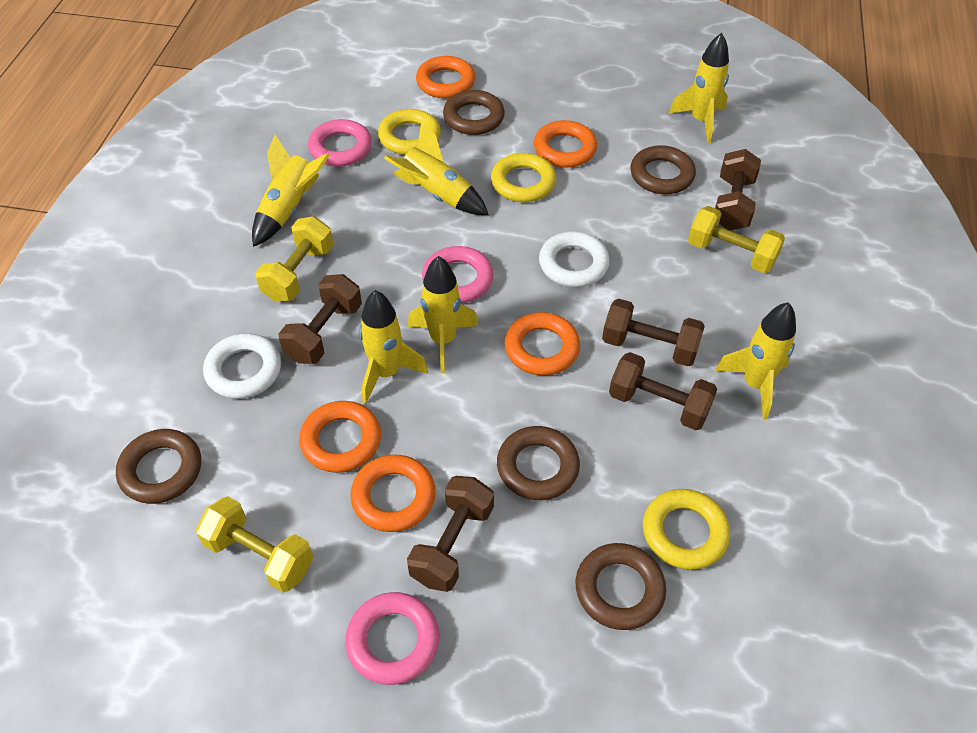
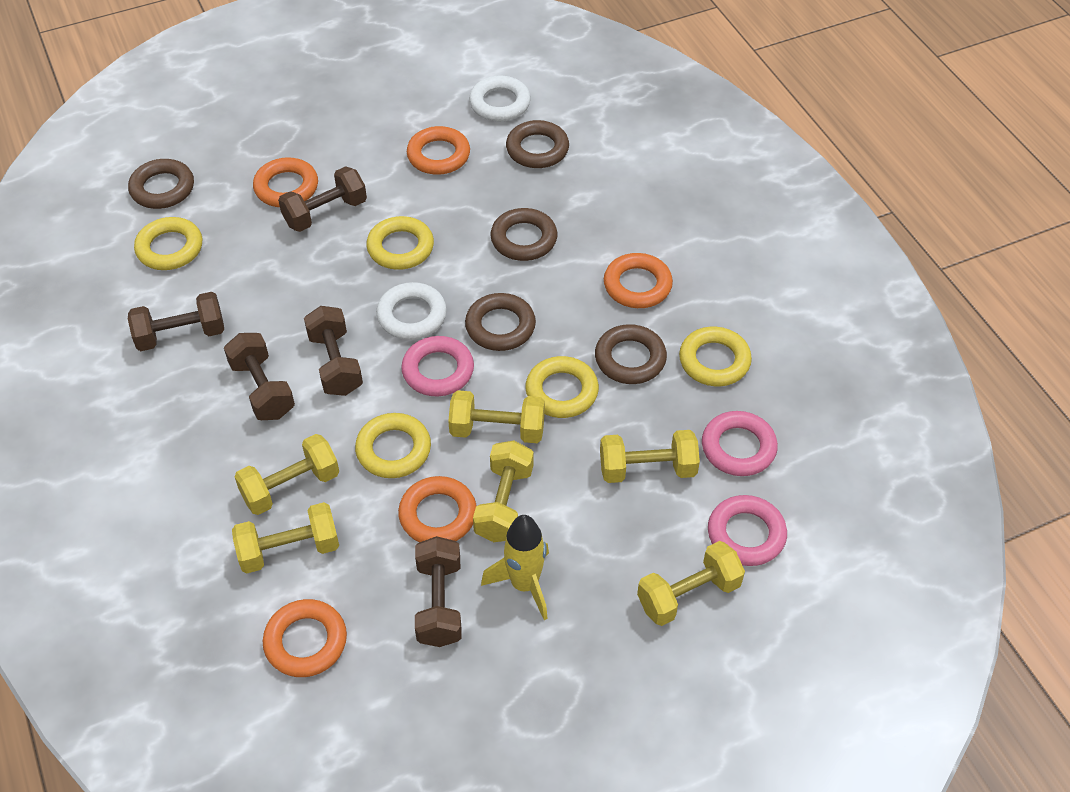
yellow dumbbell: 3 -> 6
yellow ring: 3 -> 5
yellow rocket: 6 -> 1

